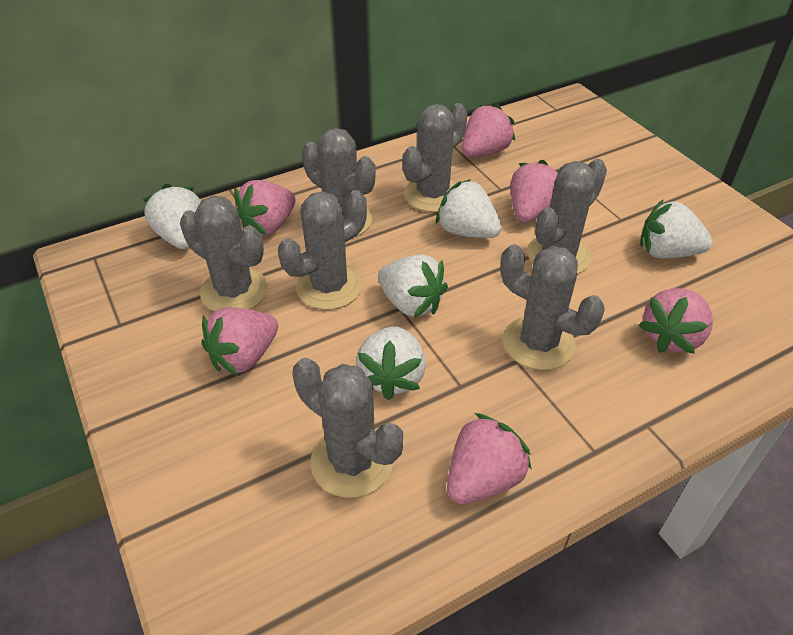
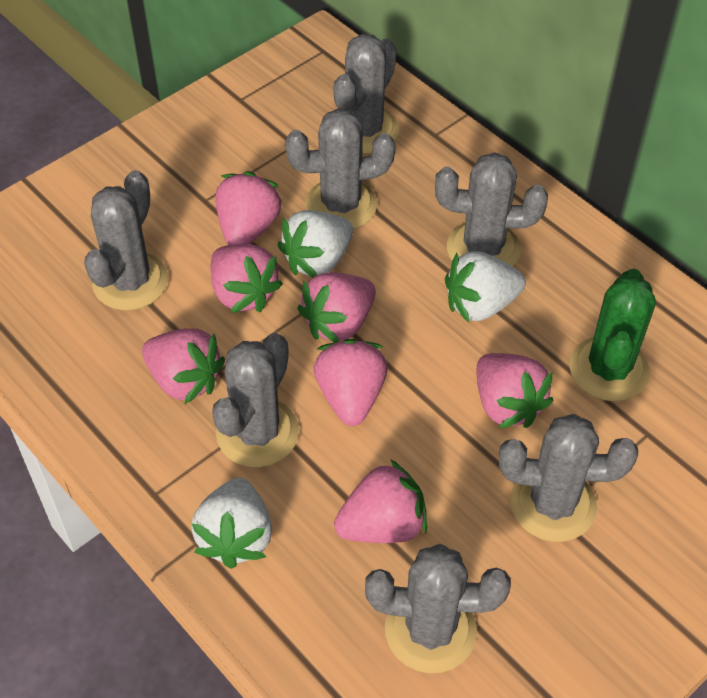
green cactus: 0 -> 1
pink strawberry: 6 -> 7
white strawberry: 5 -> 3

